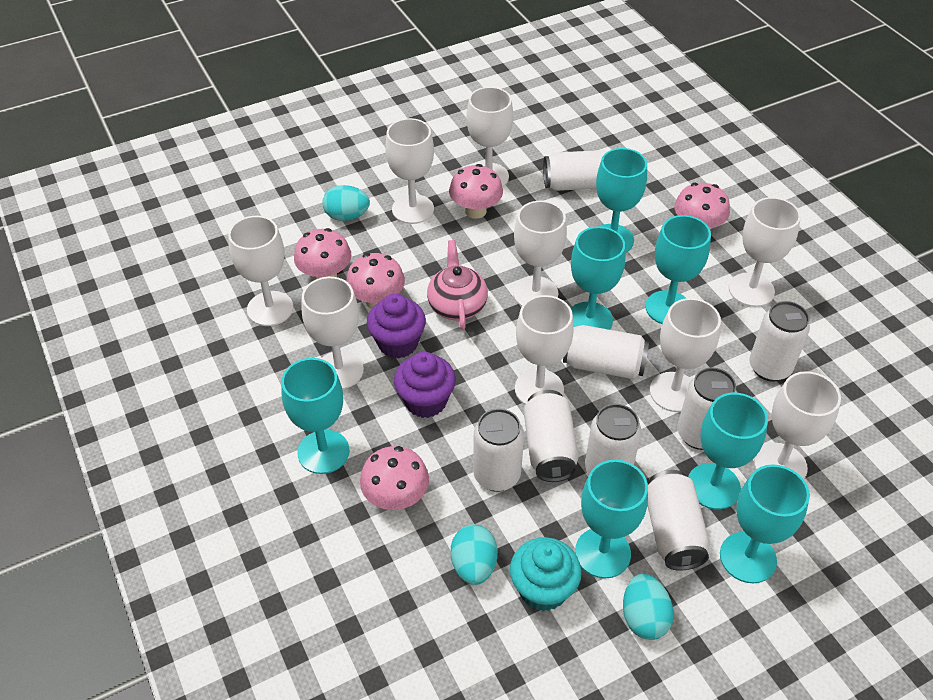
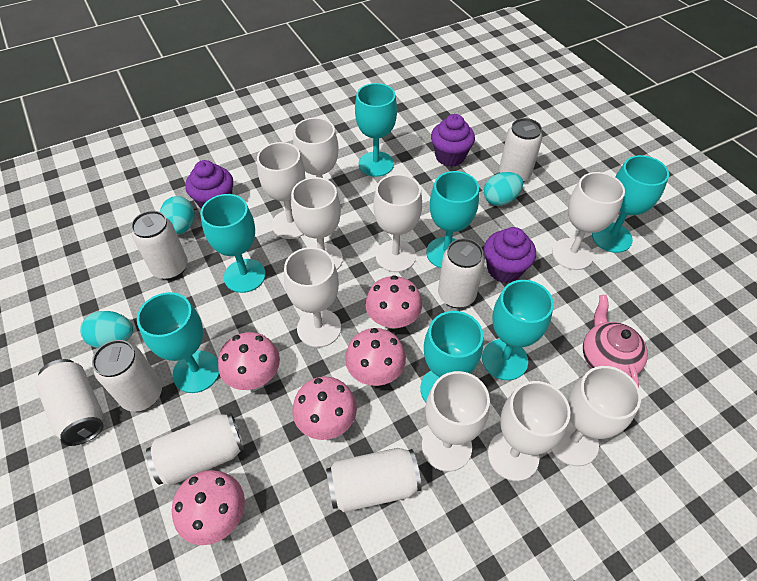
purple cupcake: 2 -> 3
turquoise cupcake: 1 -> 0
white can: 8 -> 7

